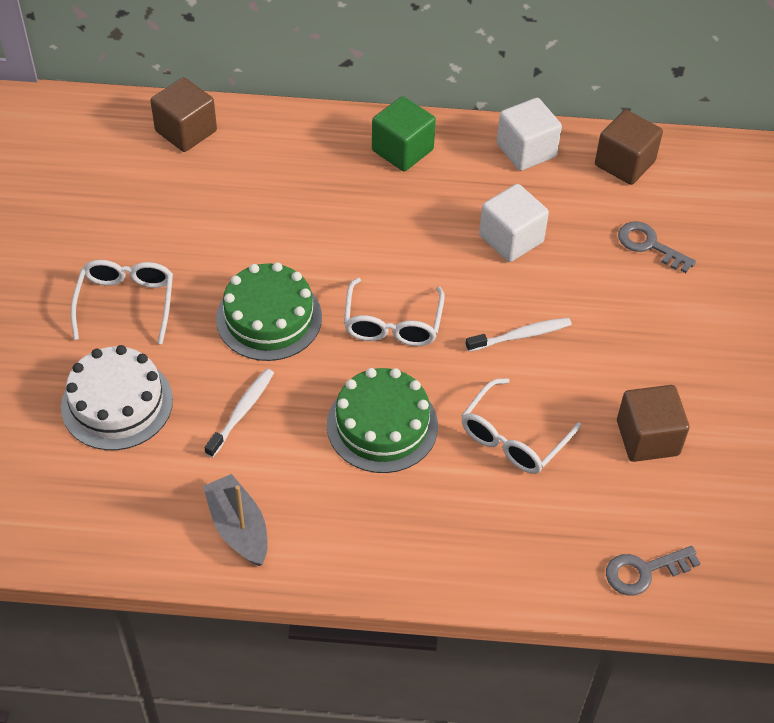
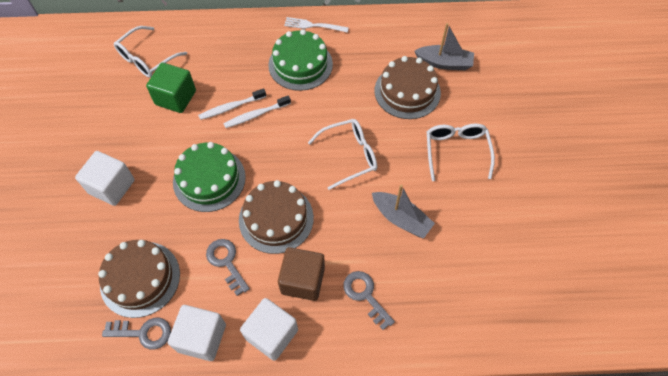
brown cake: 0 -> 3
brown cube: 3 -> 1
grey boat: 1 -> 2
grey key: 2 -> 3
white cake: 1 -> 0
white cube: 2 -> 3
white fork: 0 -> 1

